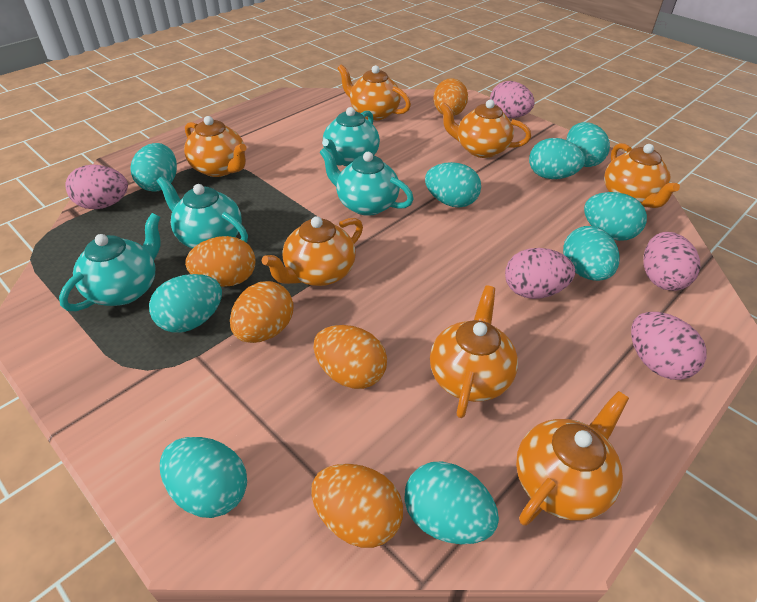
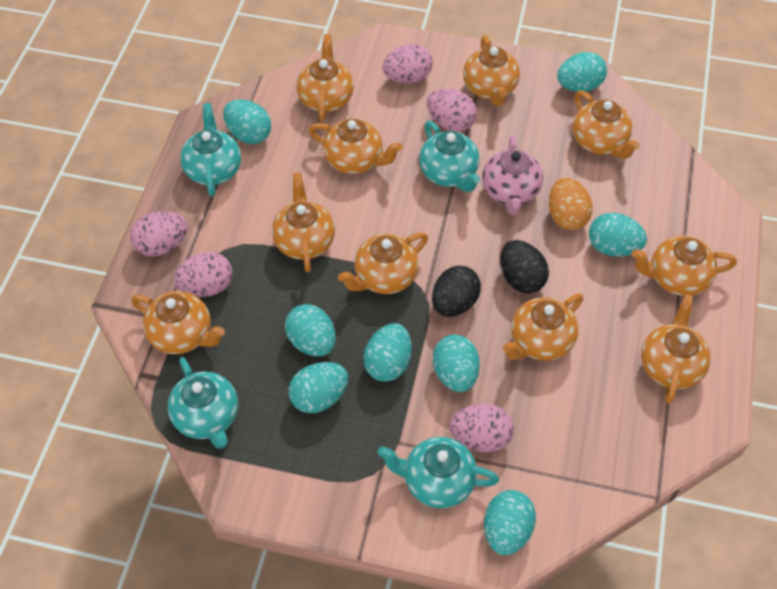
black egg: 0 -> 2
orange egg: 5 -> 1
orange teapot: 7 -> 10
pink teapot: 0 -> 1
turquoise egg: 9 -> 8

